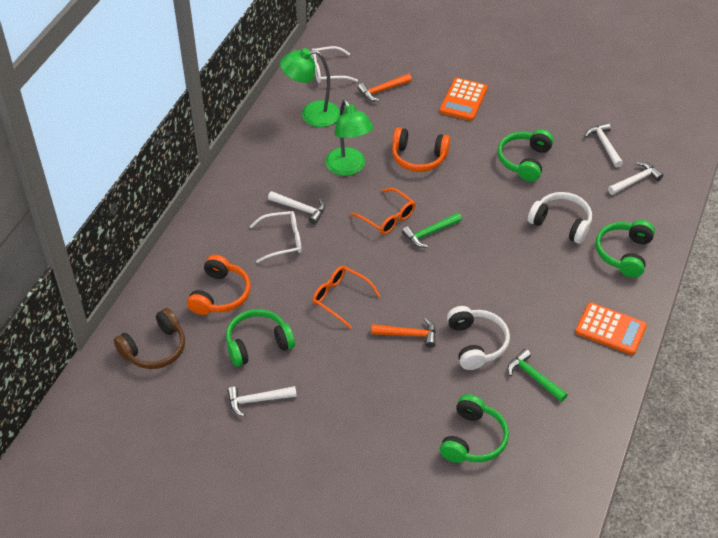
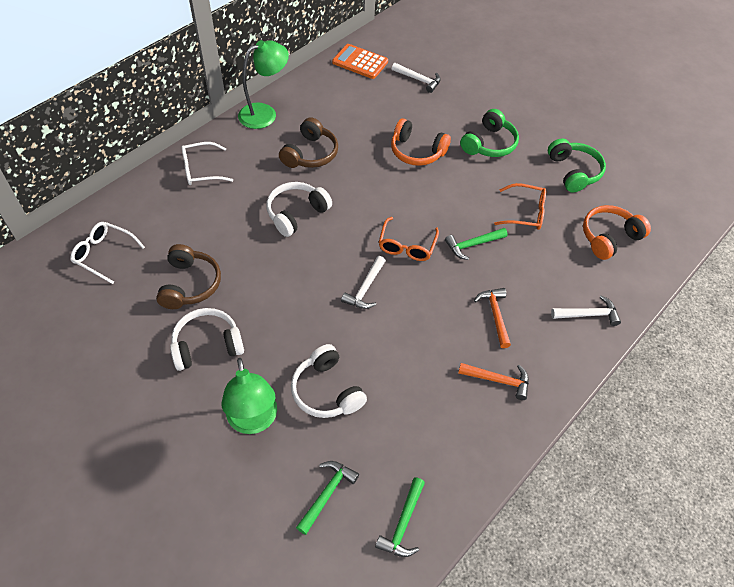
brown headphones: 1 -> 2
green hammer: 2 -> 3
green headphones: 4 -> 2
orange calculator: 2 -> 1
white hammer: 4 -> 3
white headphones: 2 -> 3

